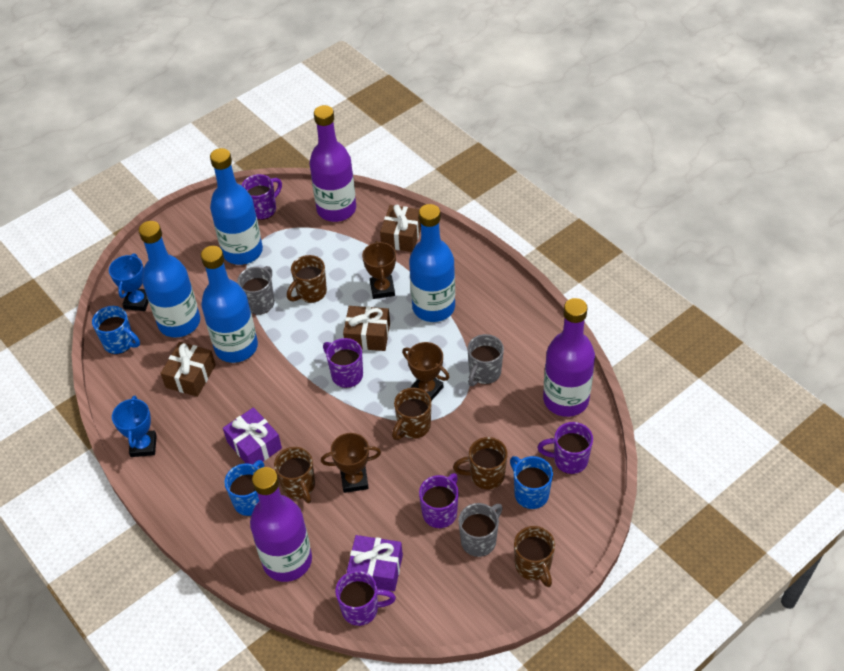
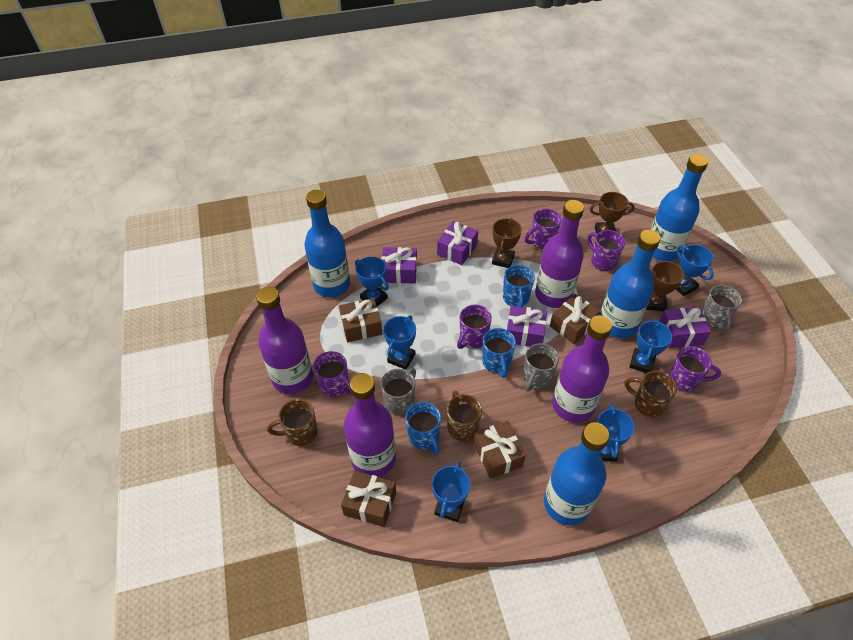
blue trophy: 2 -> 6
brown gift: 3 -> 4
brown mug: 5 -> 3
purple bottle: 3 -> 4
purple gift: 2 -> 4

